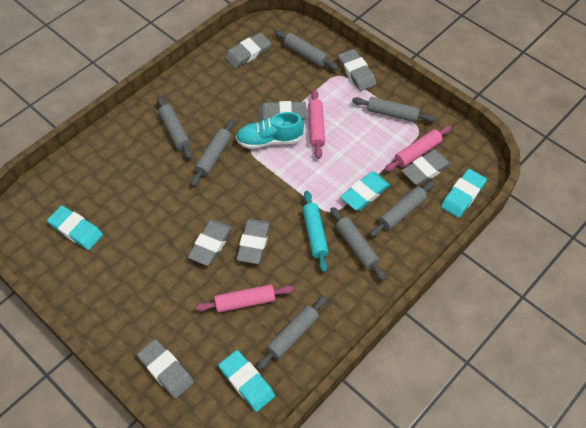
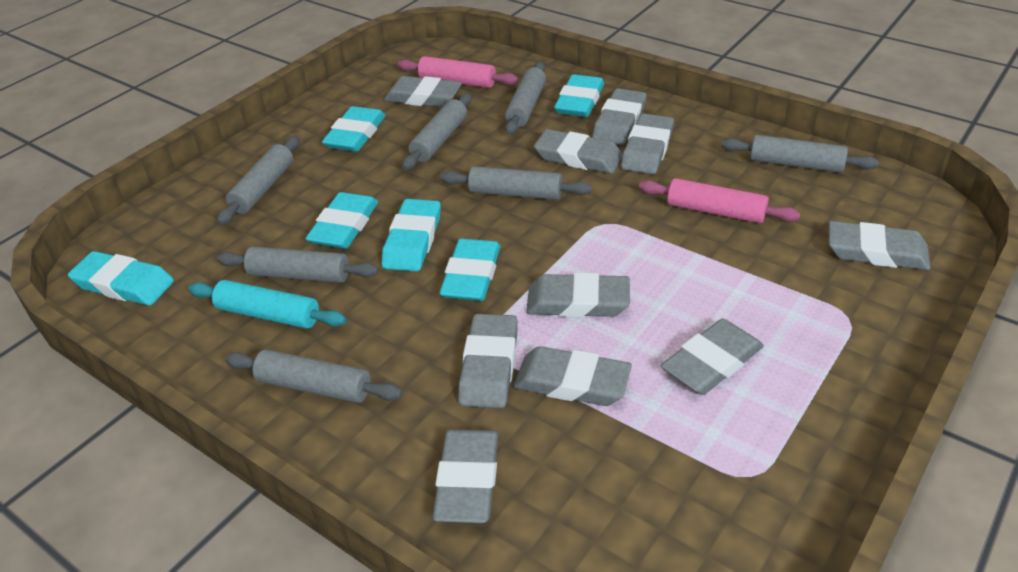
grey eraser: 7 -> 10
pink rolling pin: 3 -> 2
turquoise eraser: 4 -> 6
turquoise shoe: 1 -> 0

